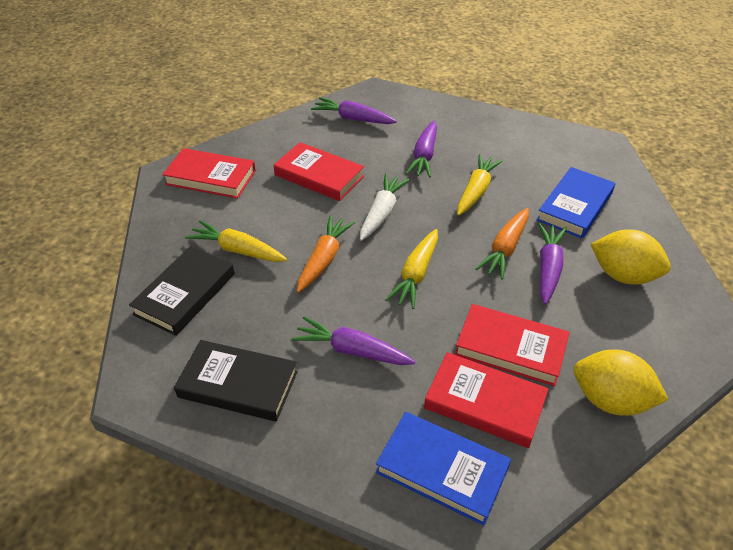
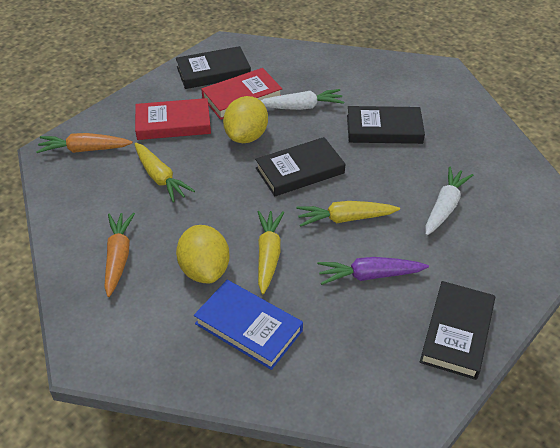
black book: 2 -> 4
blue book: 2 -> 1
purple carrot: 4 -> 1
red book: 4 -> 2
white carrot: 1 -> 2

